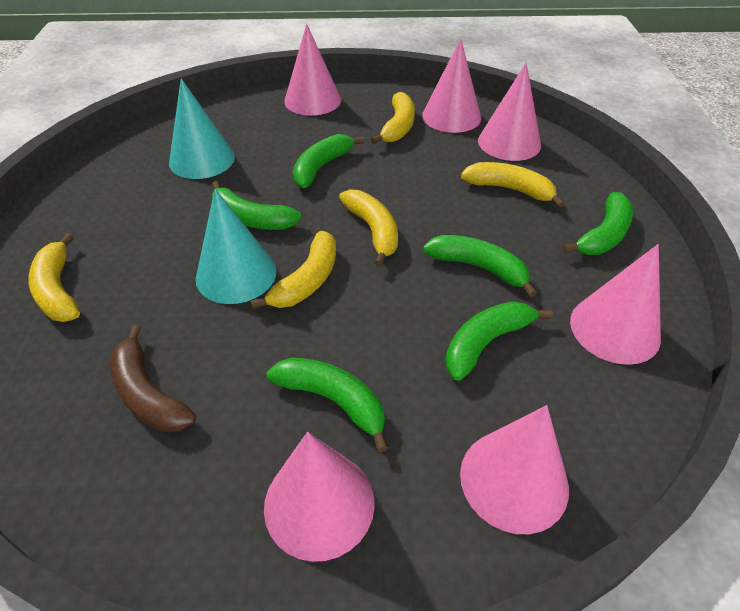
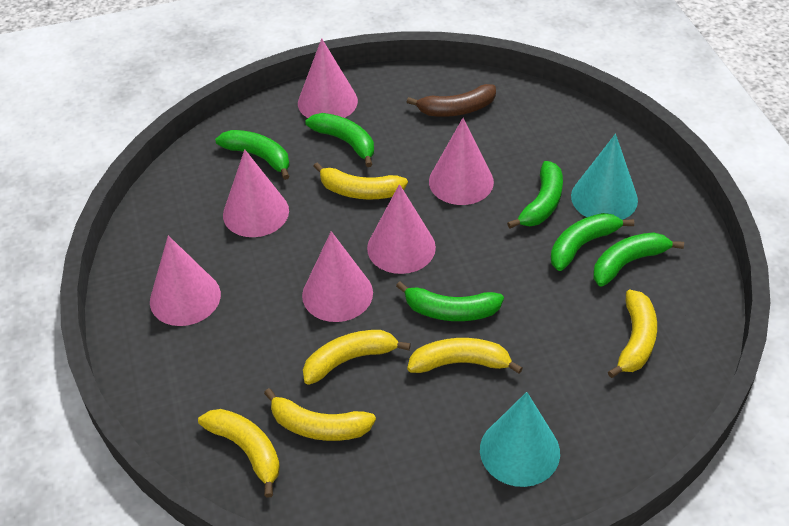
yellow banana: 5 -> 6

